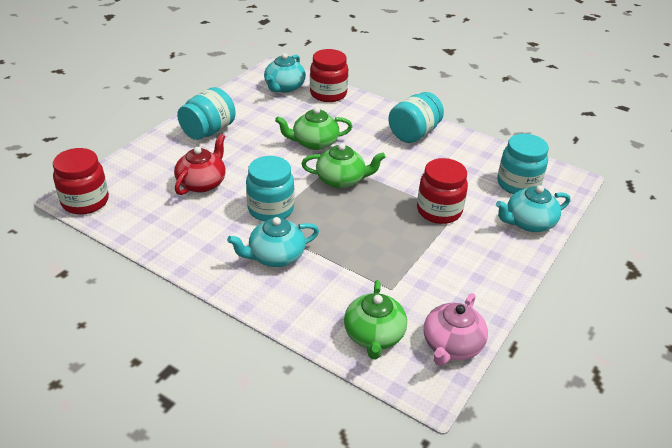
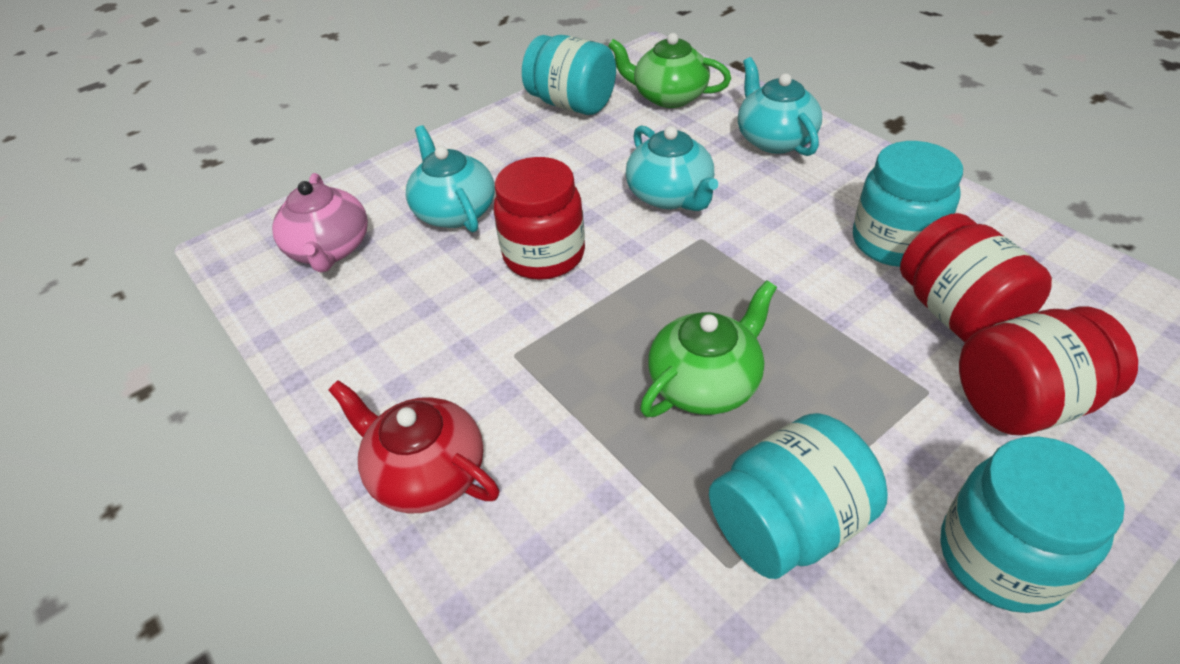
green teapot: 3 -> 2

